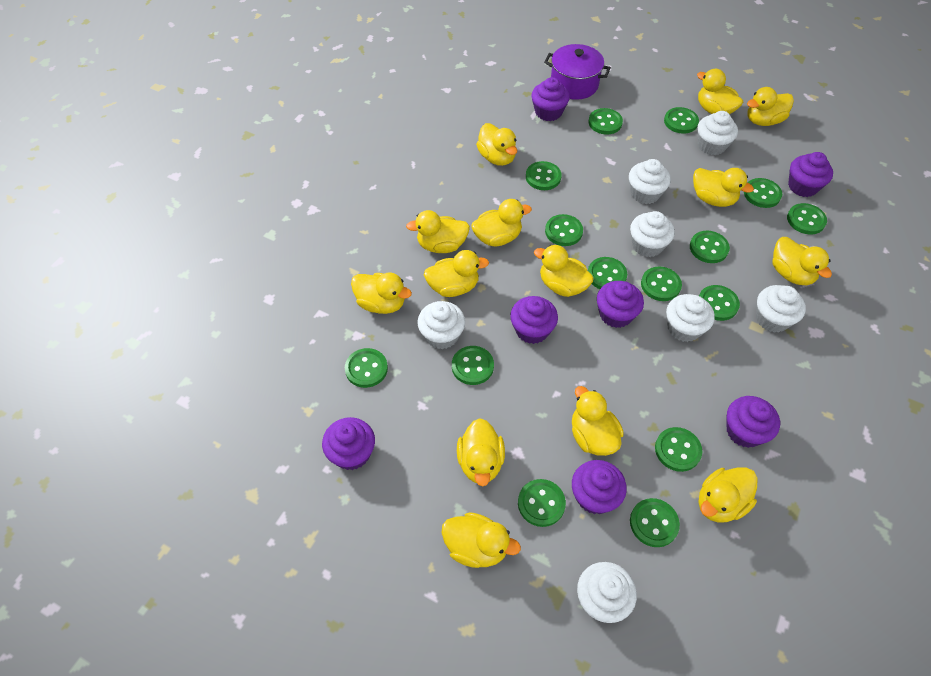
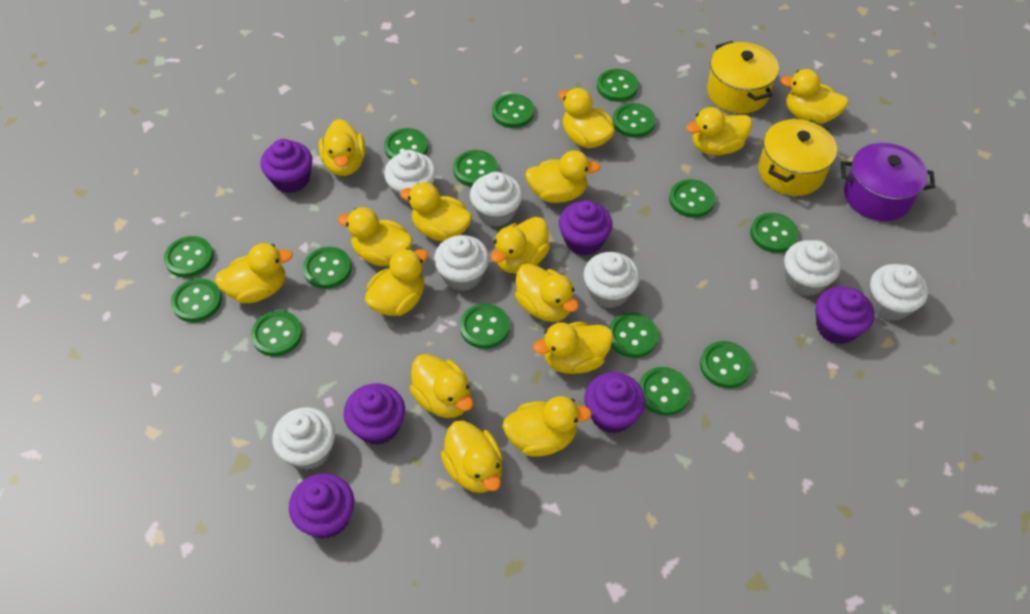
purple cupcake: 7 -> 6
yellow duck: 14 -> 15
yellow pot: 0 -> 2

